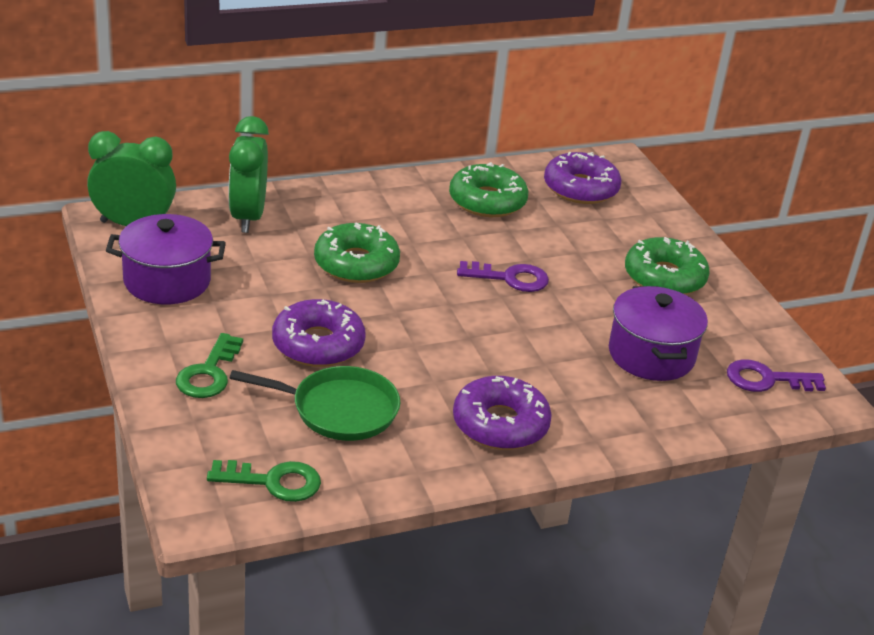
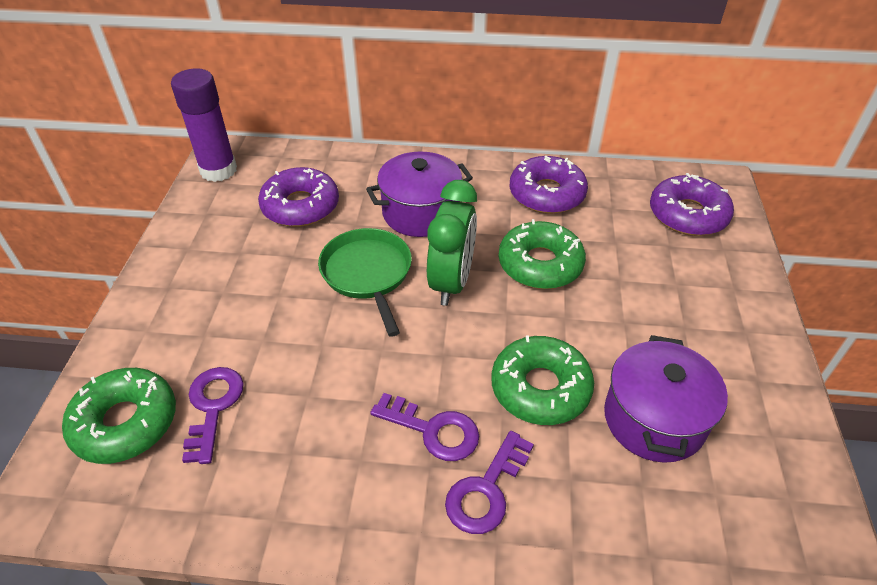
green clock: 2 -> 1
green key: 2 -> 0
purple glue stick: 0 -> 1
purple key: 2 -> 3

